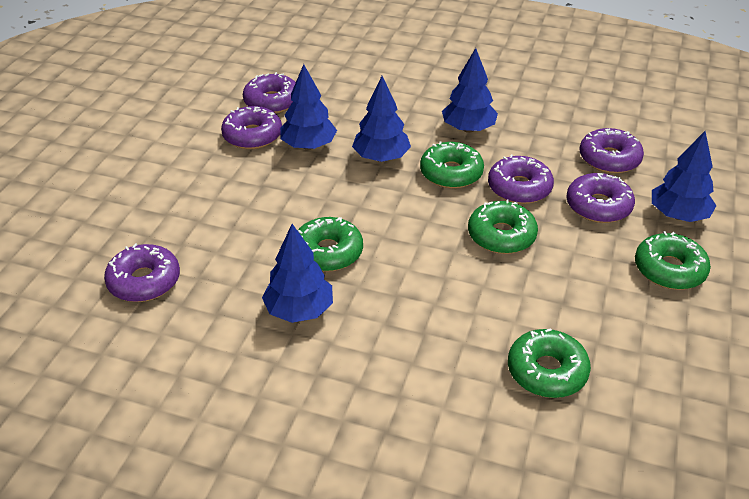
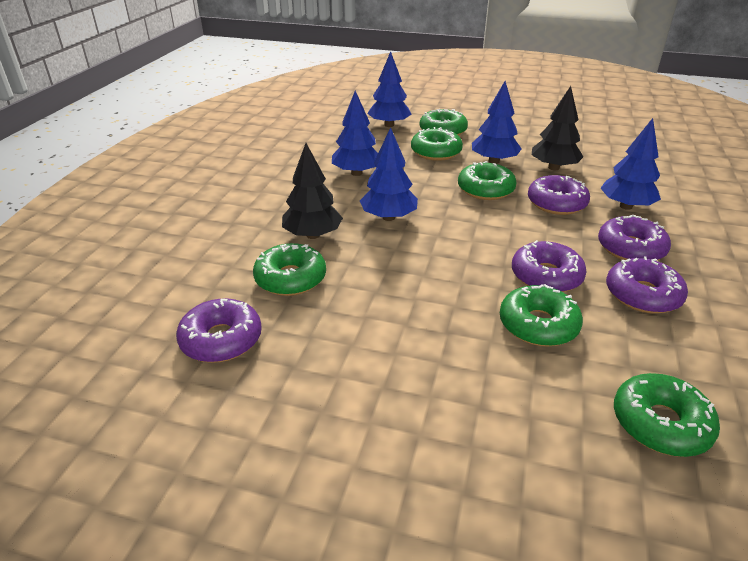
black tree: 0 -> 2
green donut: 5 -> 6
purple donut: 6 -> 5

